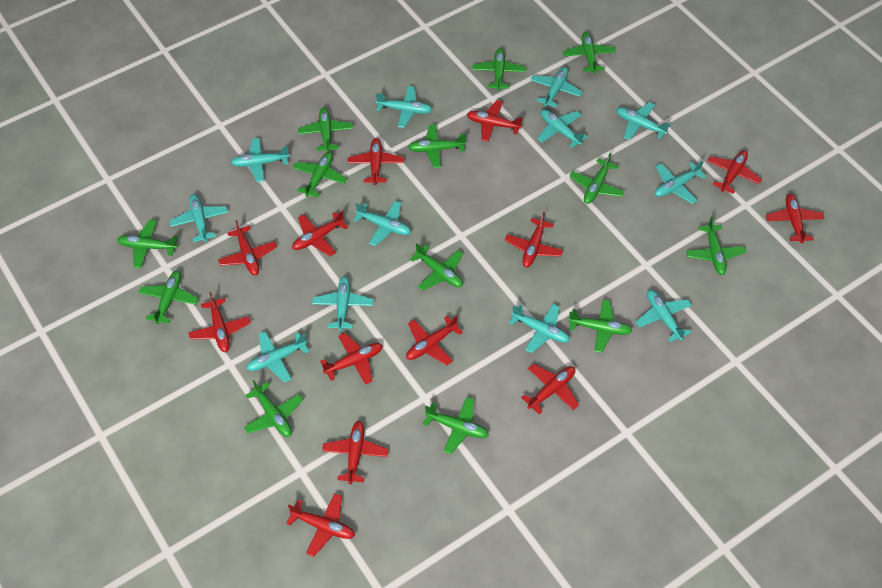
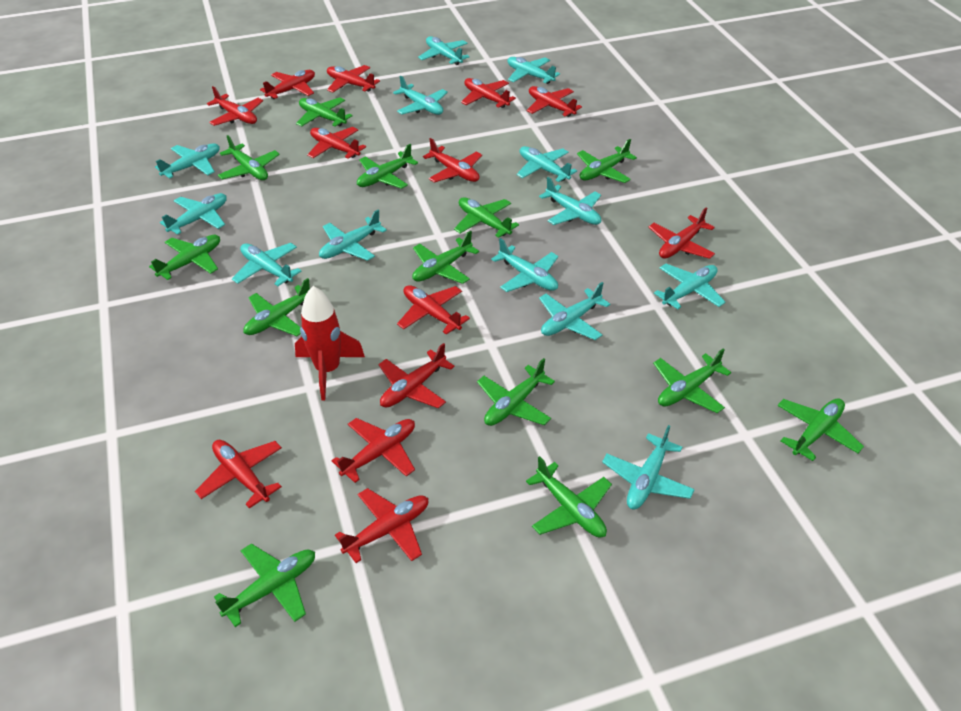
red rocket: 0 -> 1
turquoise plane: 12 -> 13

